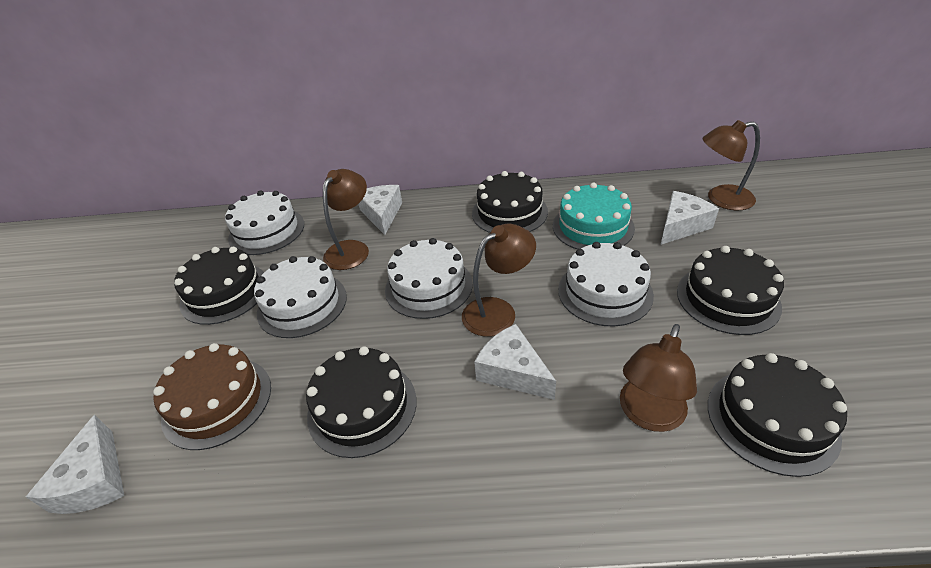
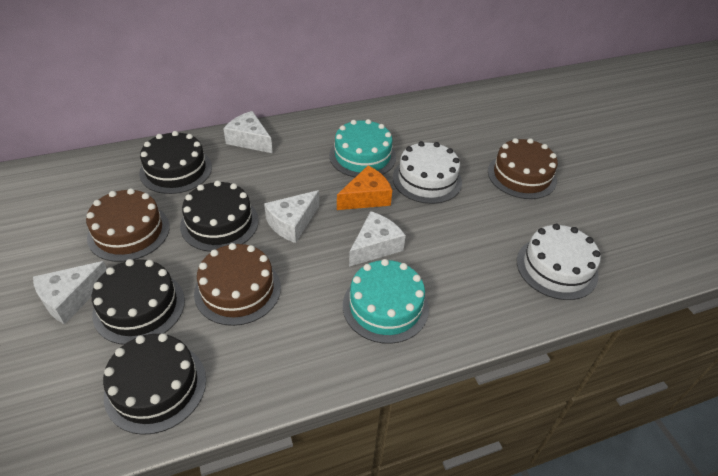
black cake: 5 -> 4
brown cake: 1 -> 3
brown lamp: 4 -> 0
orange cheese: 0 -> 1
turquoise cake: 1 -> 2
white cake: 4 -> 2

